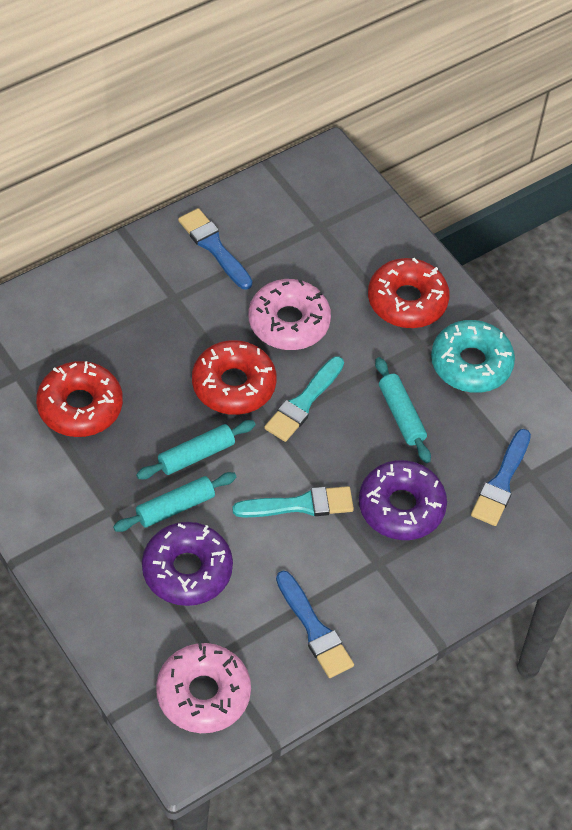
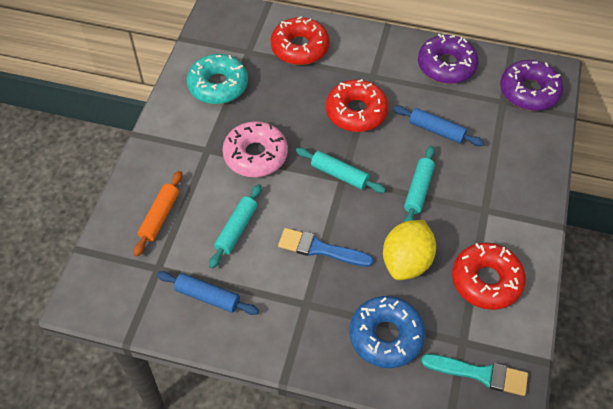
blue brush: 3 -> 1
blue donut: 0 -> 1
blue rolling pin: 0 -> 2
orange rolling pin: 0 -> 1
pink donut: 2 -> 1
turquoise brush: 2 -> 1
yellow lemon: 0 -> 1

